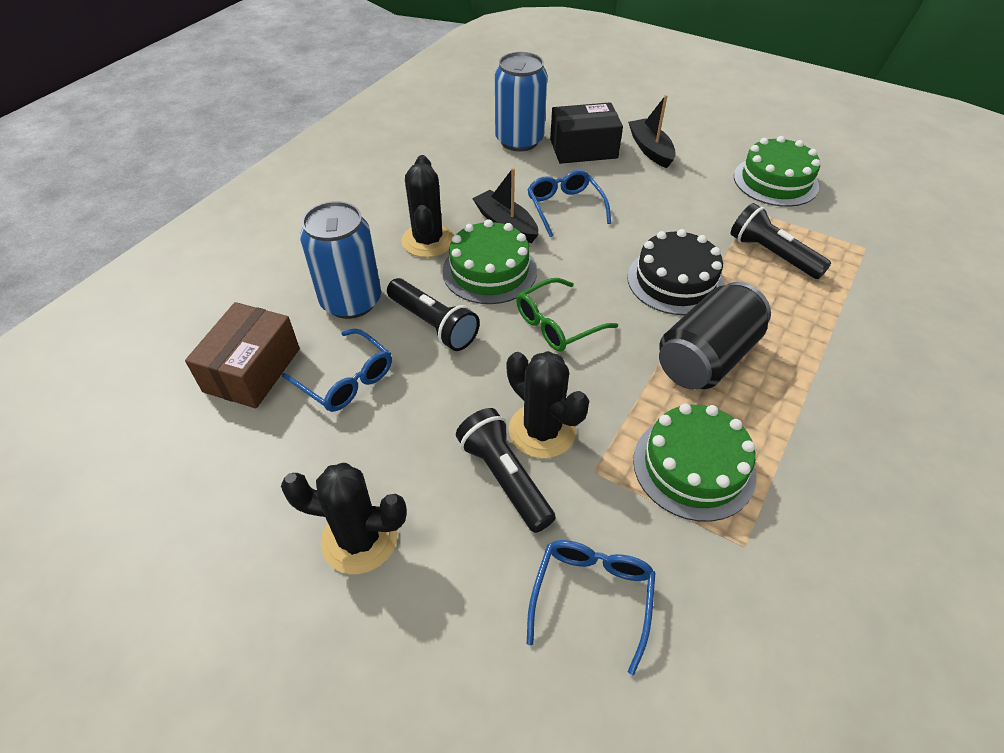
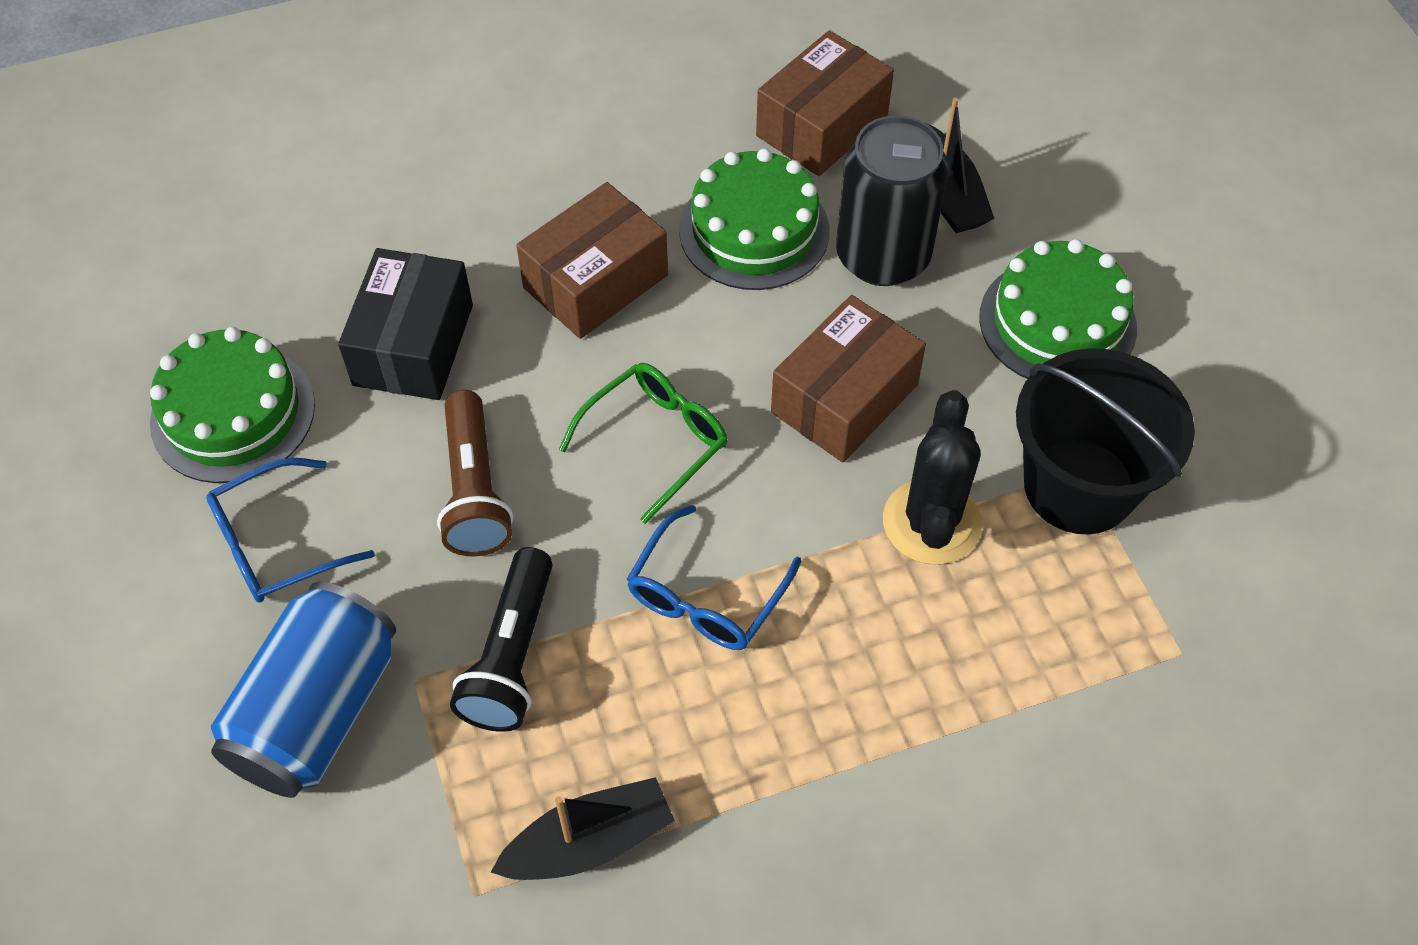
black bucket: 0 -> 1
black cactus: 3 -> 1
black cake: 1 -> 0
black flashlight: 3 -> 1
blue can: 2 -> 1
blue glasses: 3 -> 2
brown box: 1 -> 3
brown flashlight: 0 -> 1

